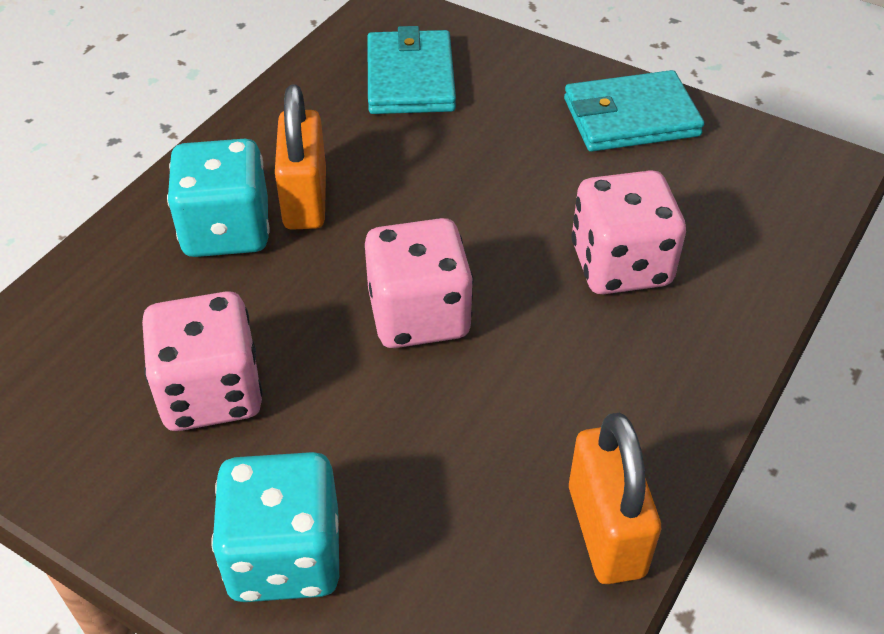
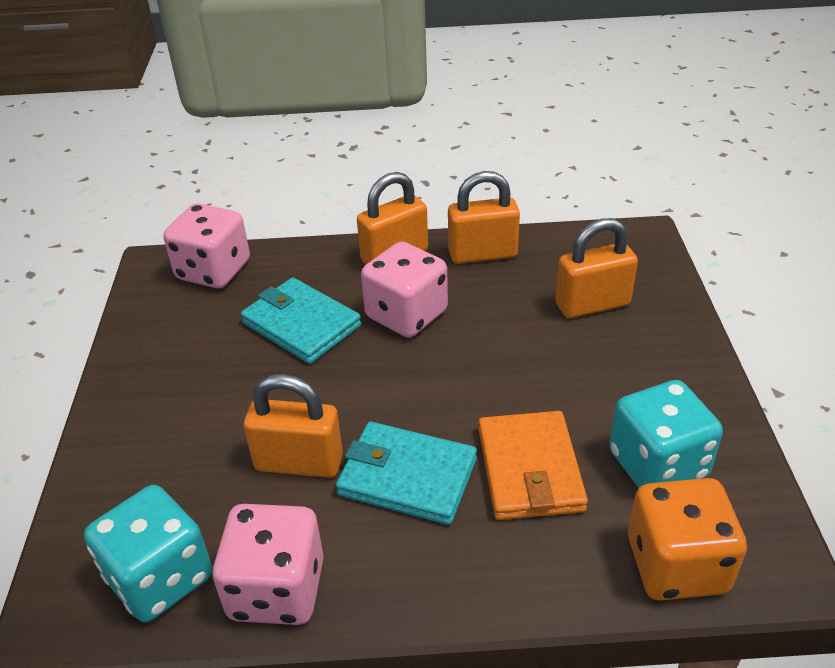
orange dice: 0 -> 1
orange padlock: 2 -> 4
orange wallet: 0 -> 1

